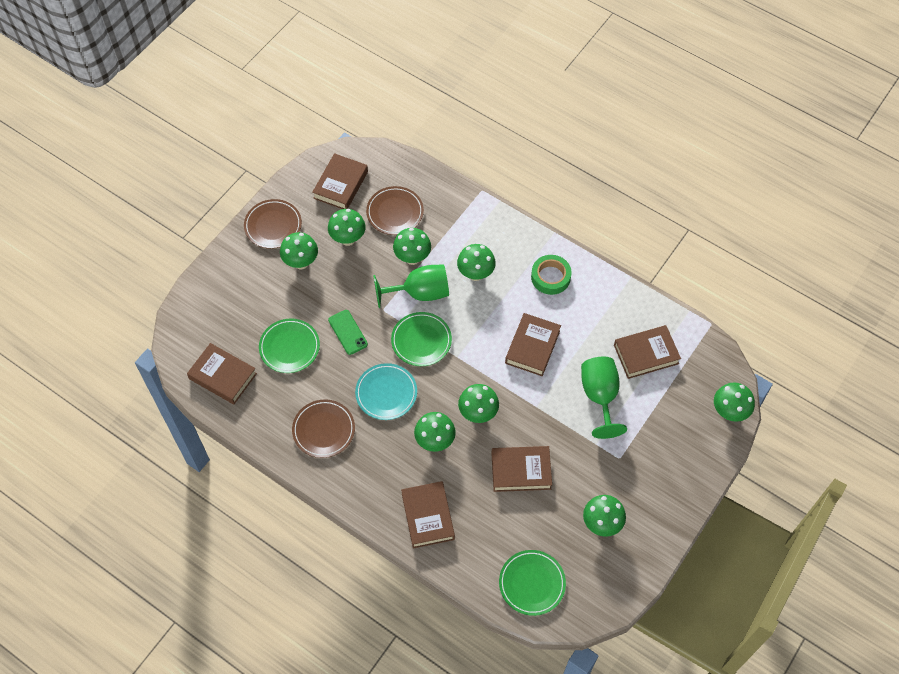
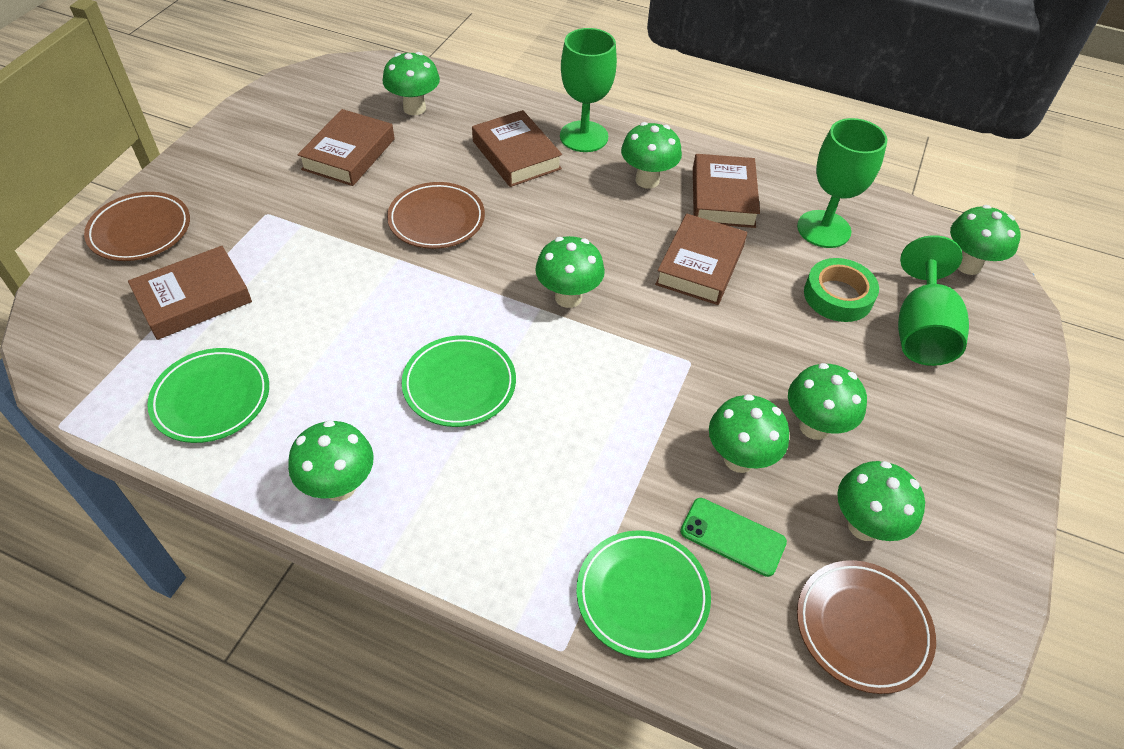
brown book: 6 -> 5
green goblet: 2 -> 3
turquoise plate: 1 -> 0

